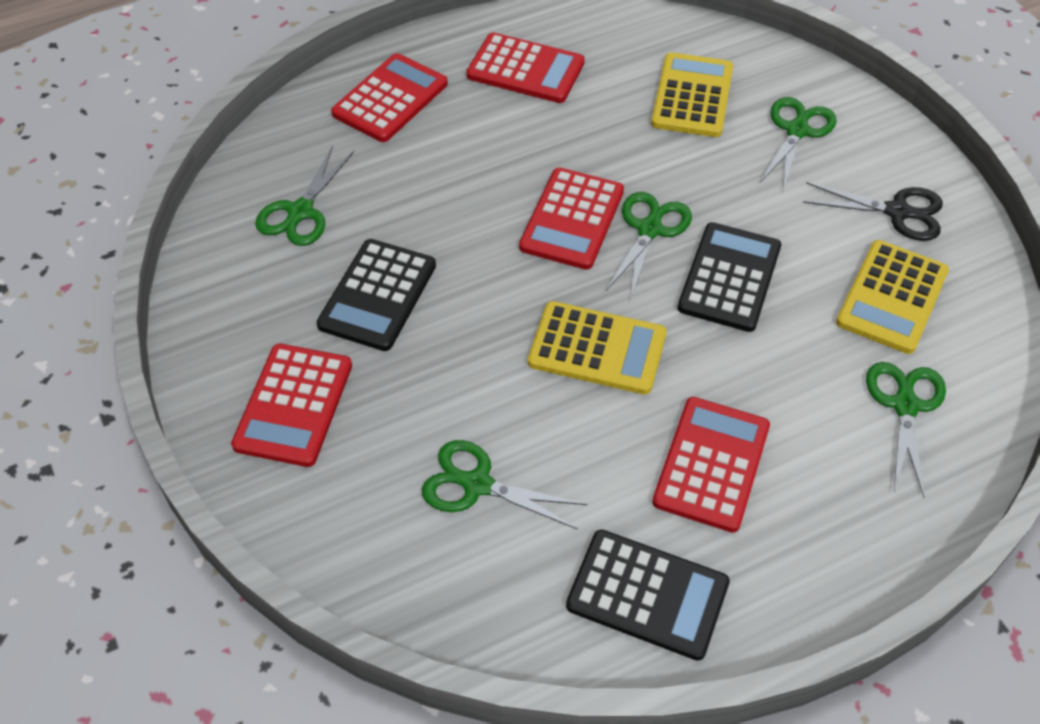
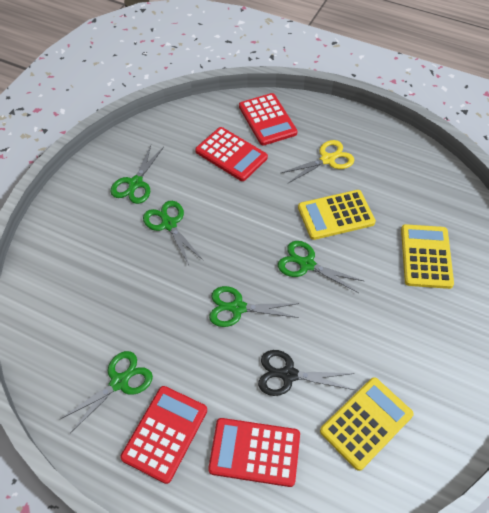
black calculator: 3 -> 0
red calculator: 5 -> 4
yellow scissors: 0 -> 1

